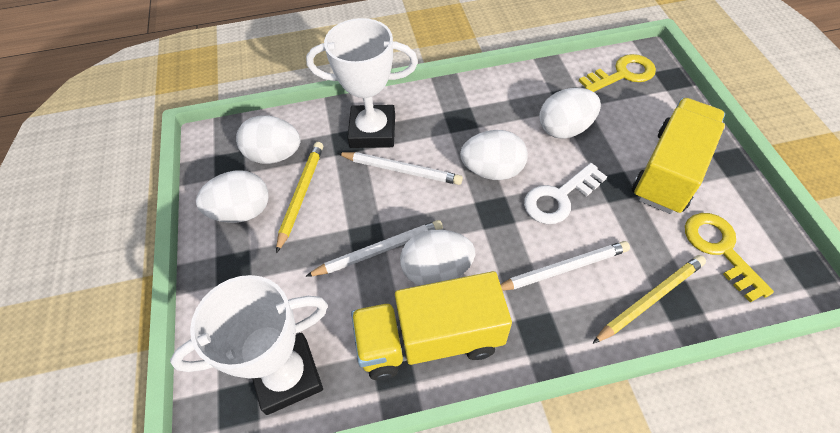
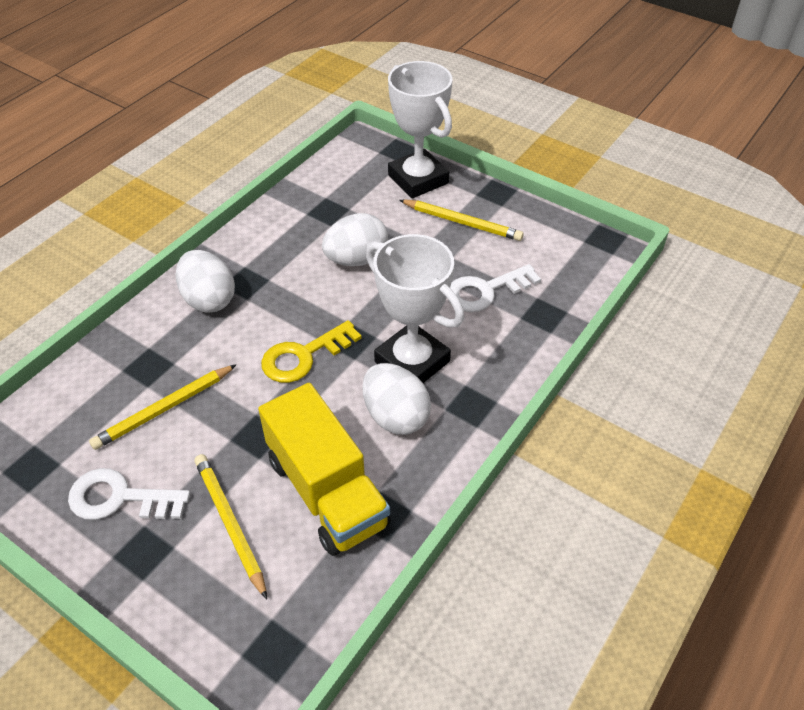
white egg: 5 -> 3
white key: 1 -> 2
white pencil: 3 -> 0
yellow key: 2 -> 1
yellow pencil: 2 -> 3
yellow truck: 2 -> 1

